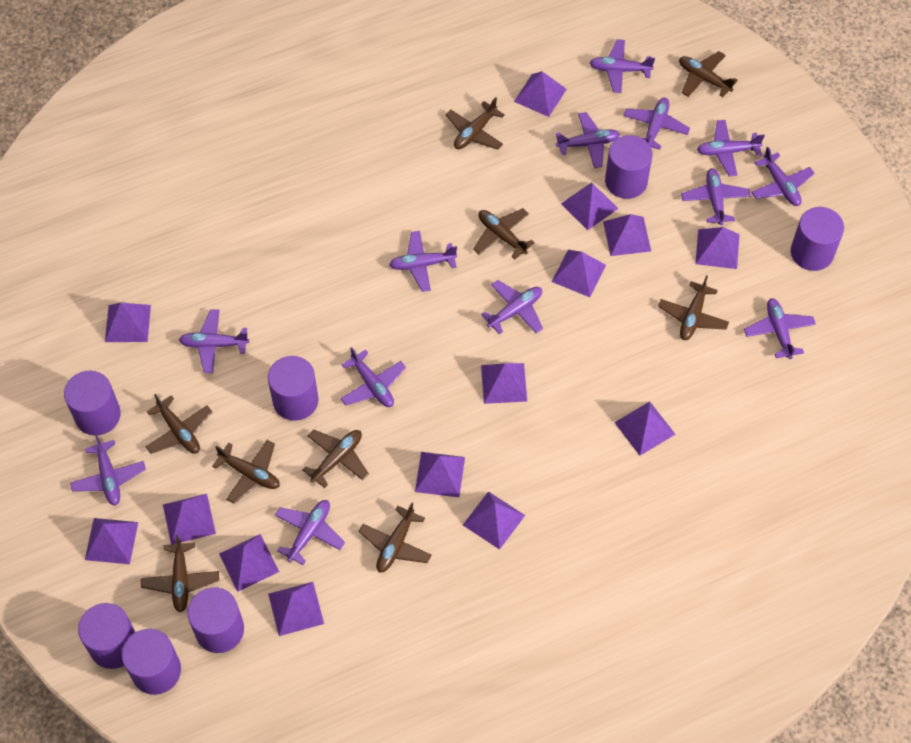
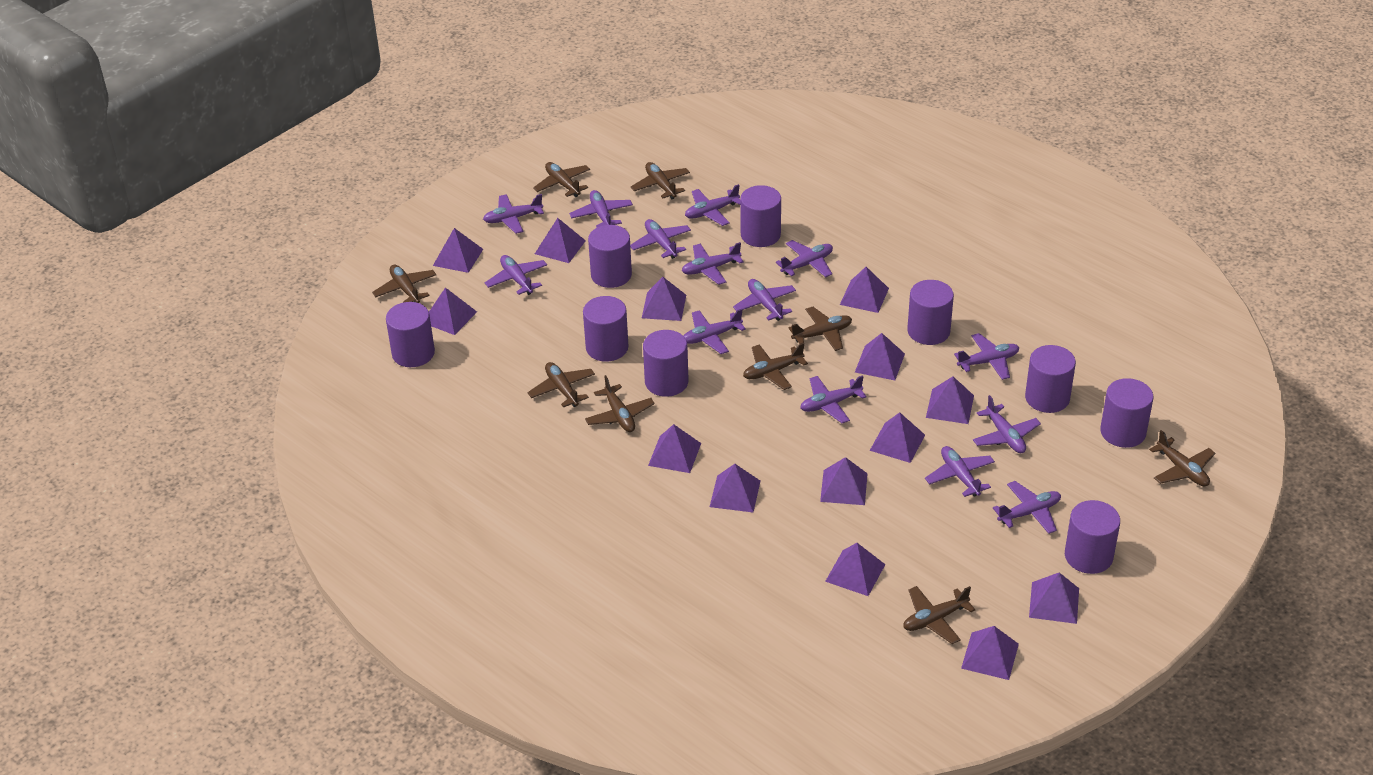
purple cylinder: 7 -> 9
purple plane: 13 -> 14

